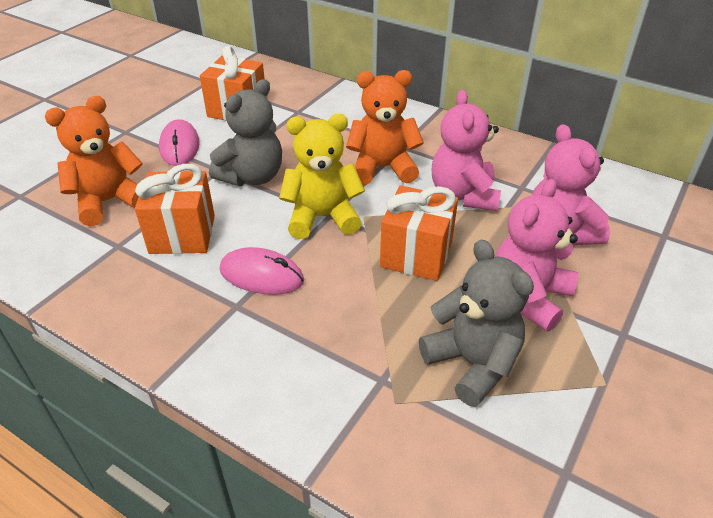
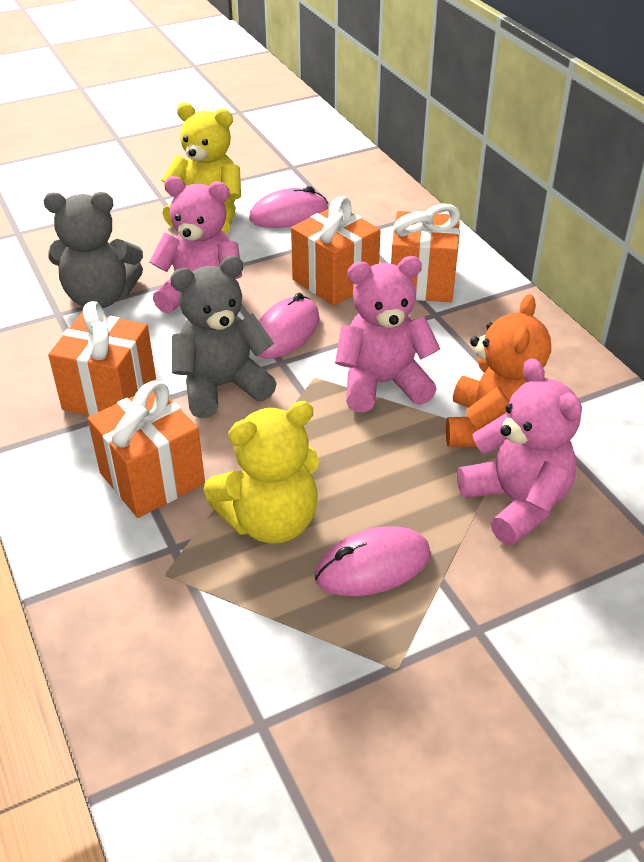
orange gift: 3 -> 4
orange teddy bear: 2 -> 1
pink mouse: 2 -> 3
yellow teddy bear: 1 -> 2

